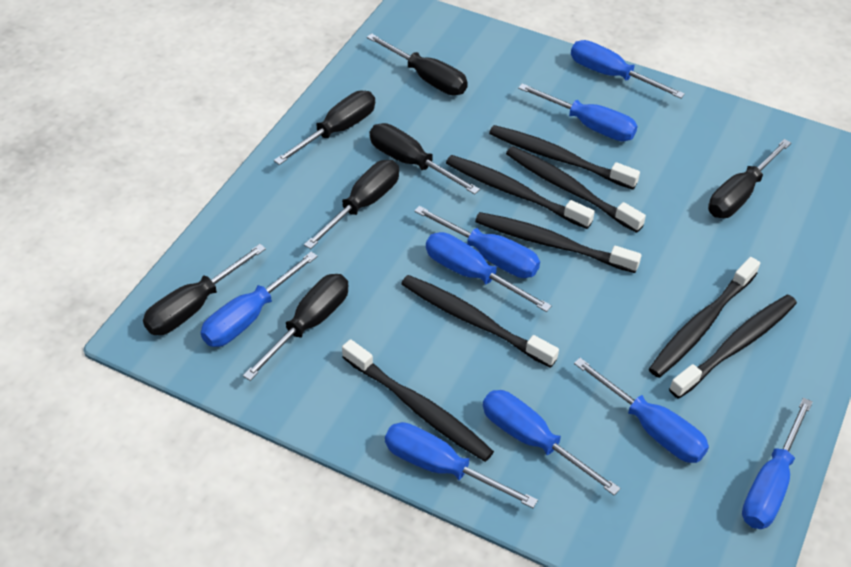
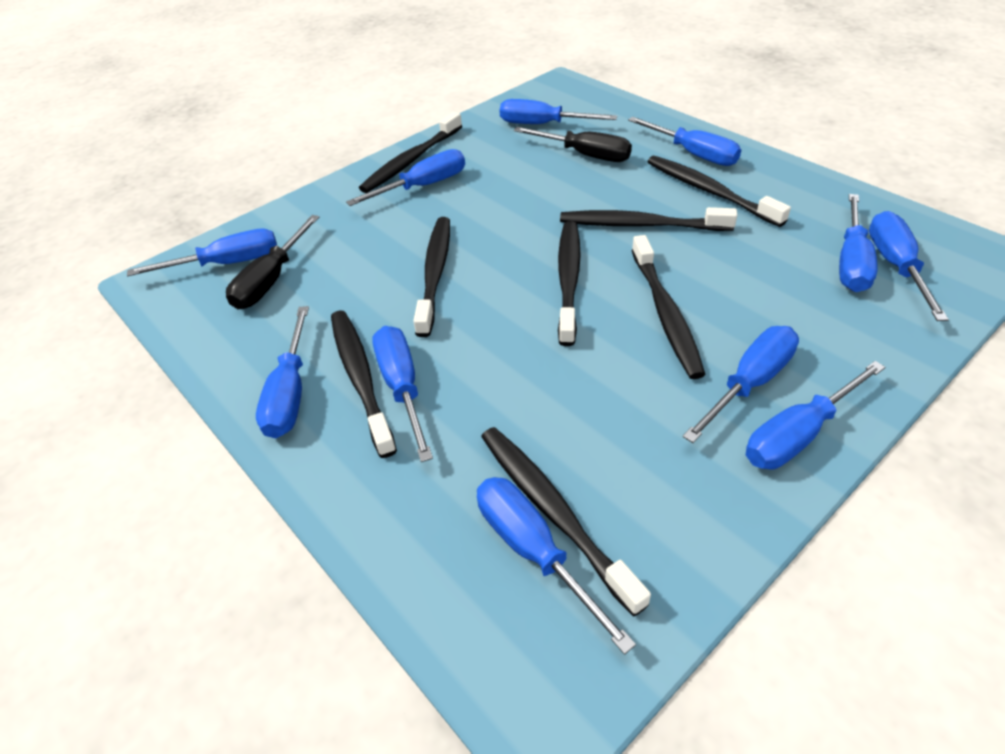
black screwdriver: 7 -> 2
blue screwdriver: 9 -> 11

